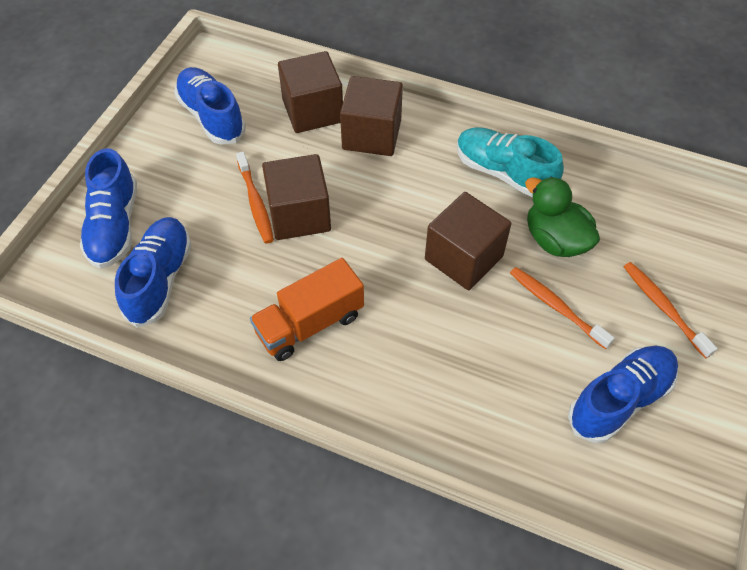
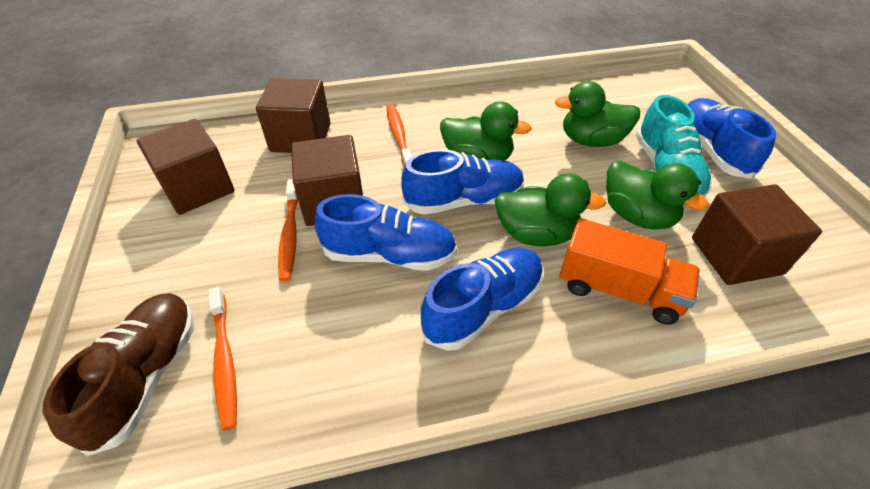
brown shoe: 0 -> 1
green duck: 1 -> 4

